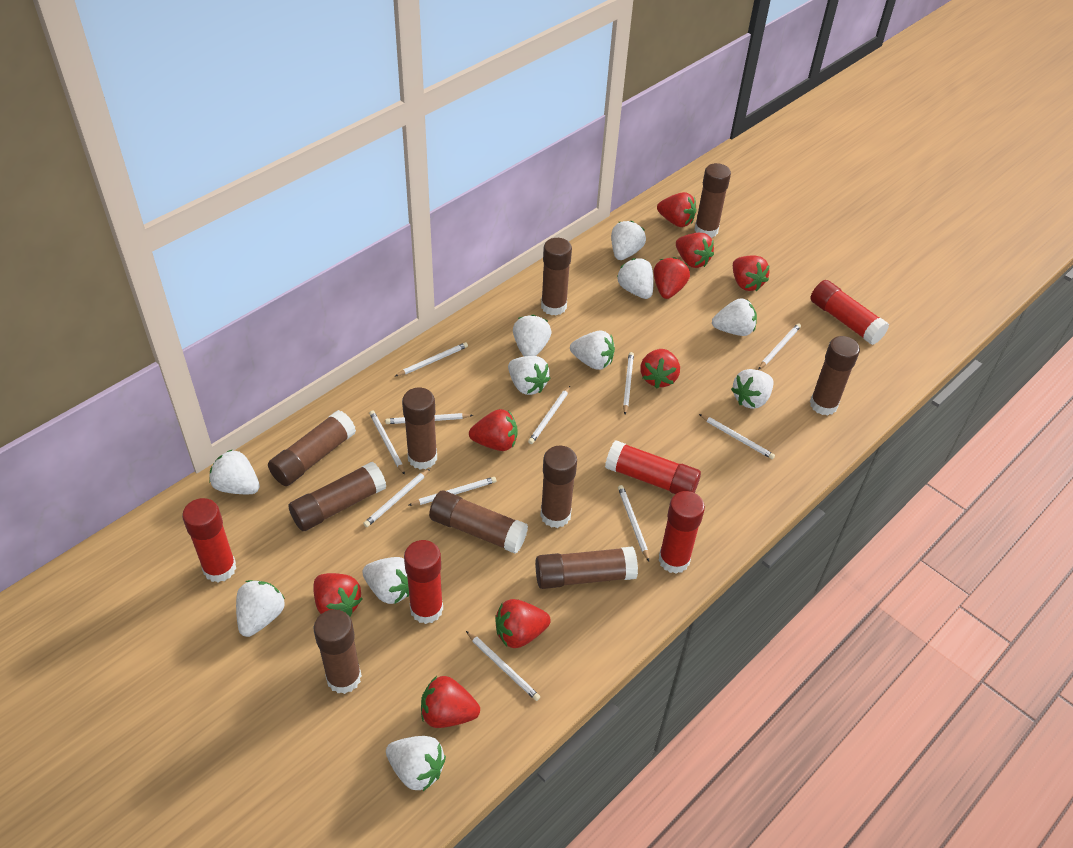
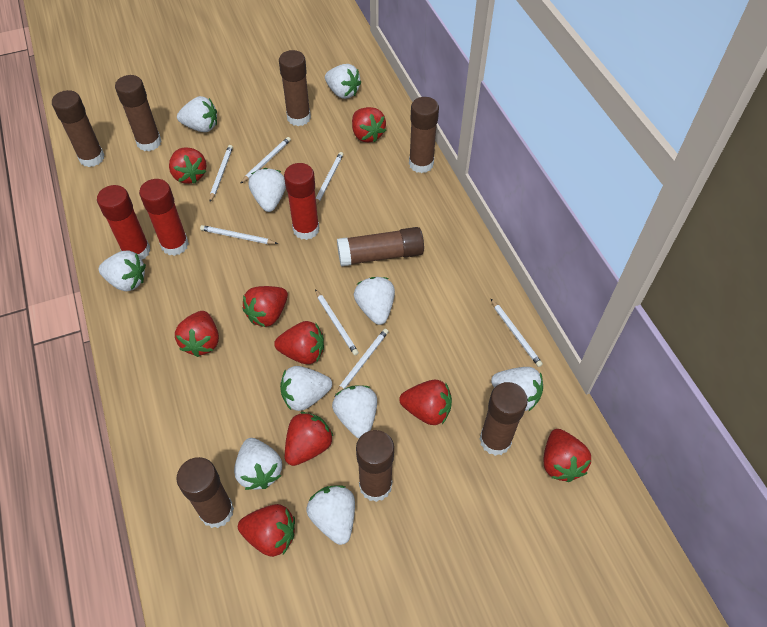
brown glue stick: 10 -> 8
red glue stick: 5 -> 3
white pencil: 11 -> 7
white strawberry: 11 -> 10

